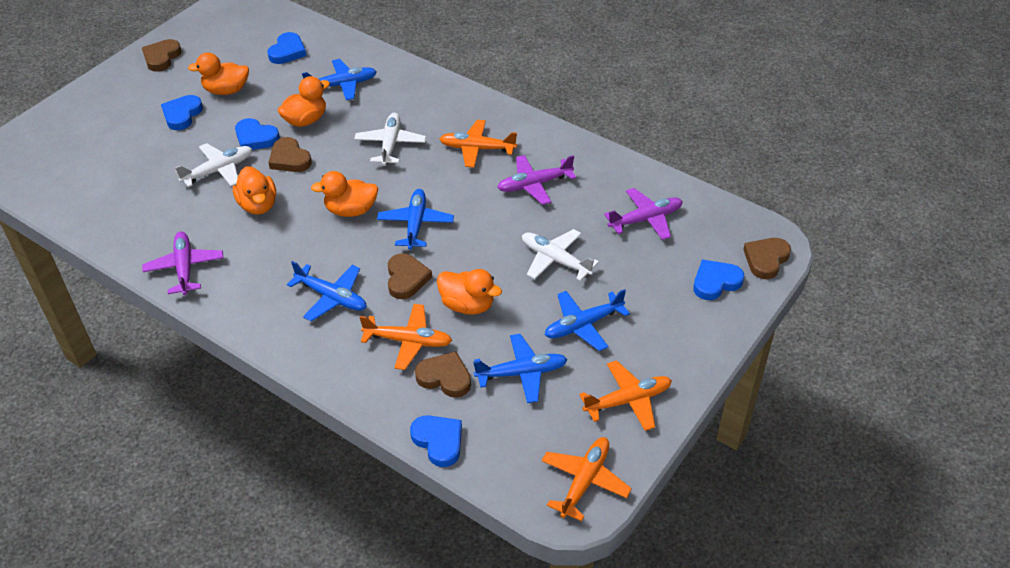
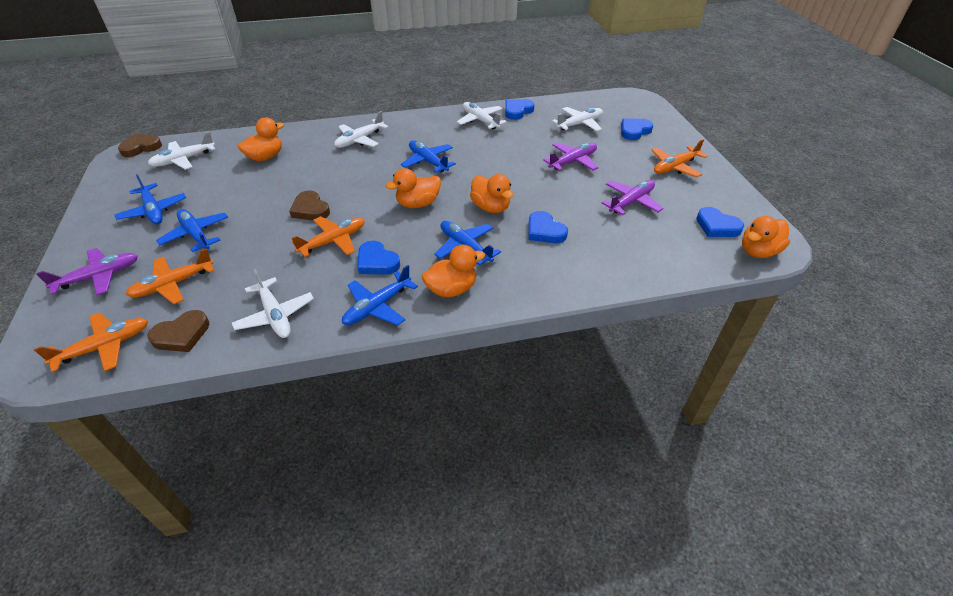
brown heart: 5 -> 3
white plane: 3 -> 5

